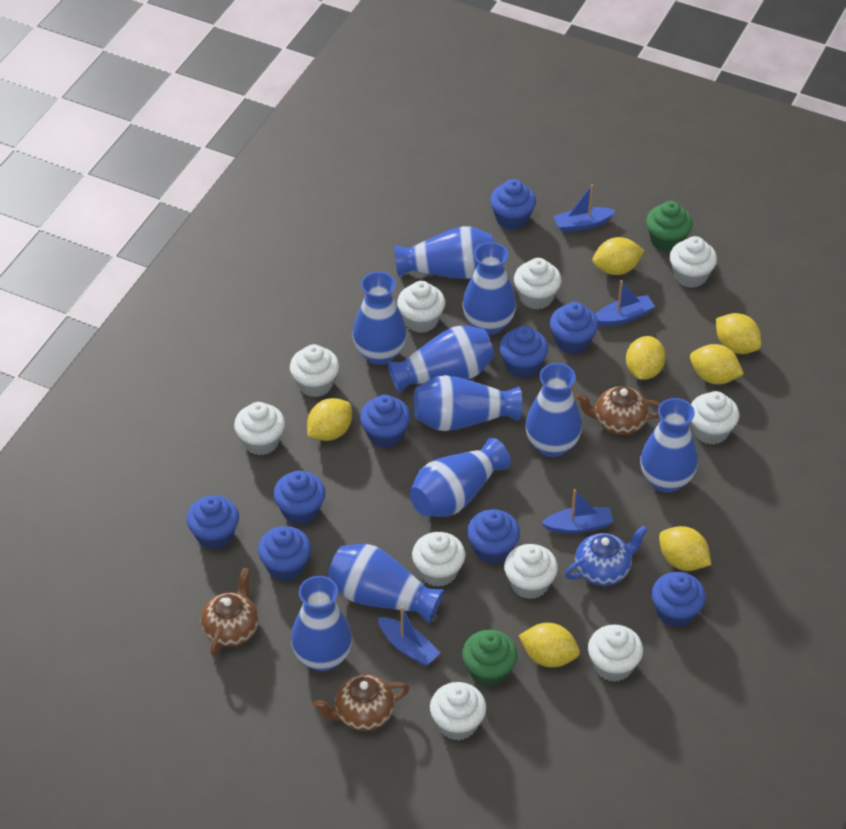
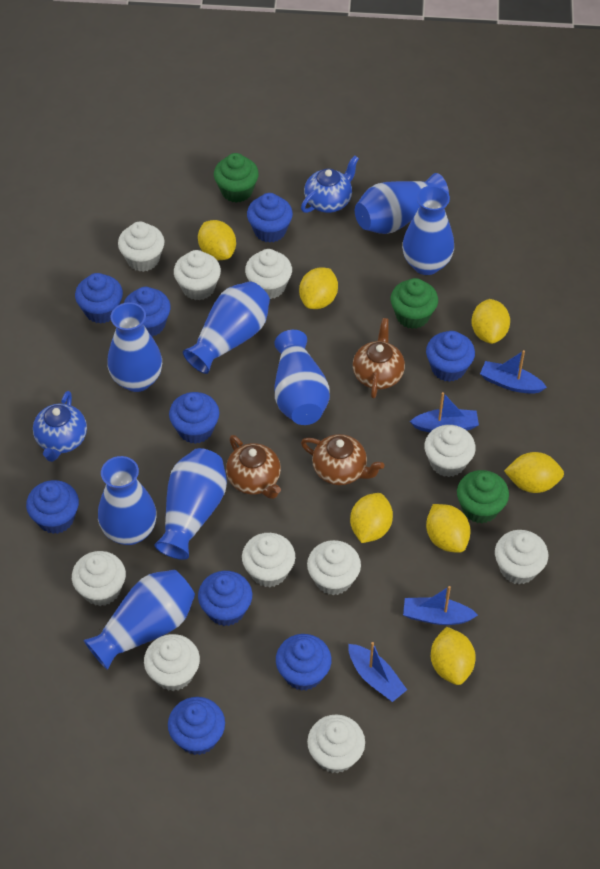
blue teapot: 1 -> 2
blue vase: 10 -> 8
green cupcake: 2 -> 3

